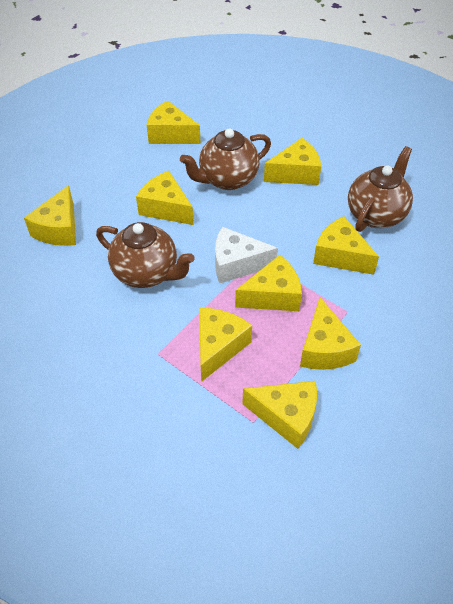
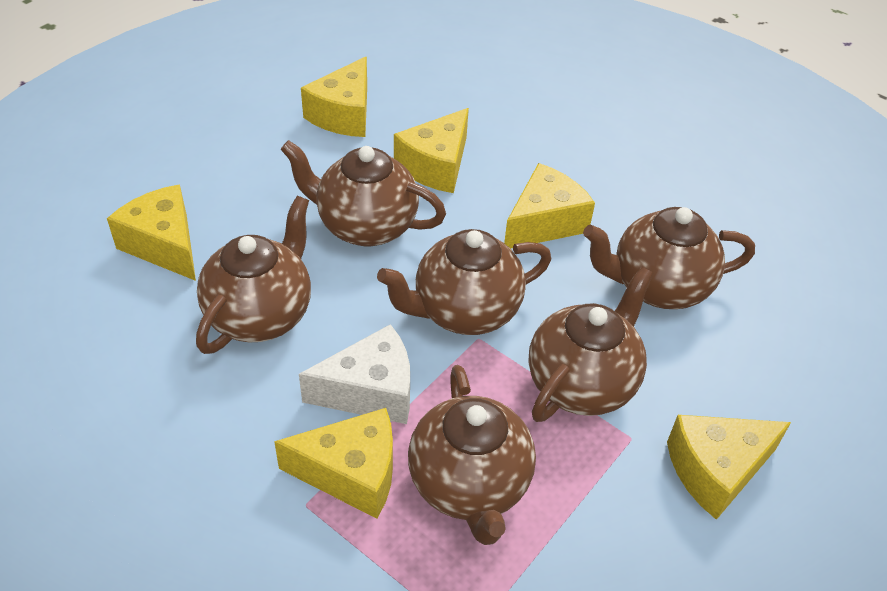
brown teapot: 3 -> 6
yellow cheese: 9 -> 6

